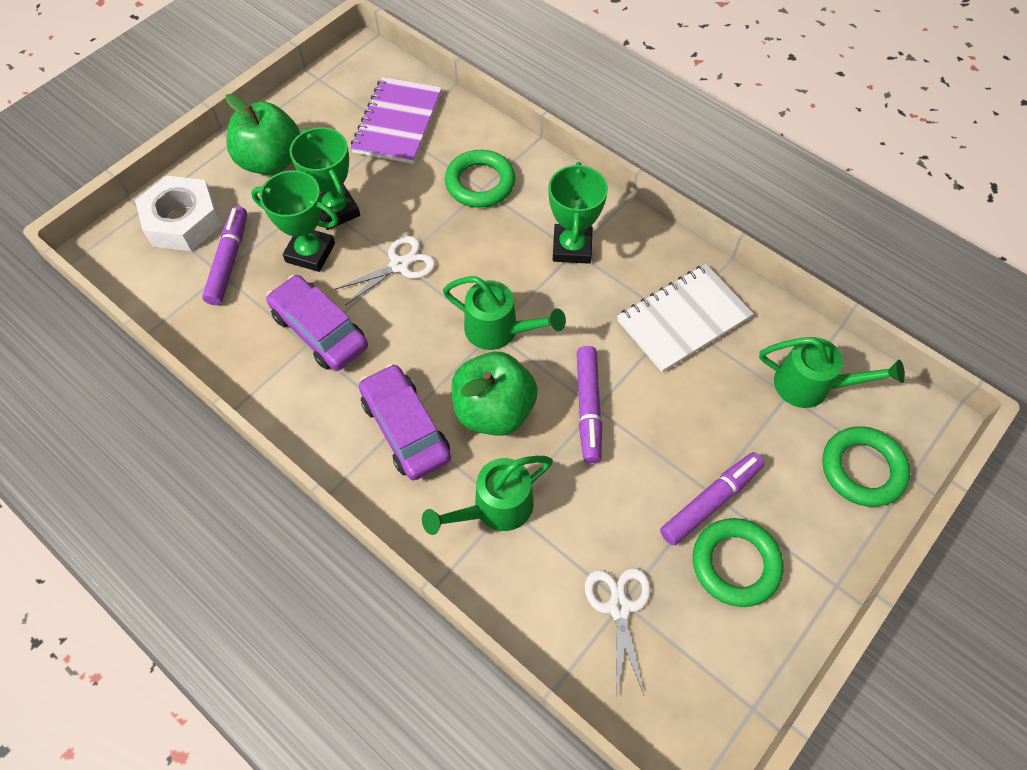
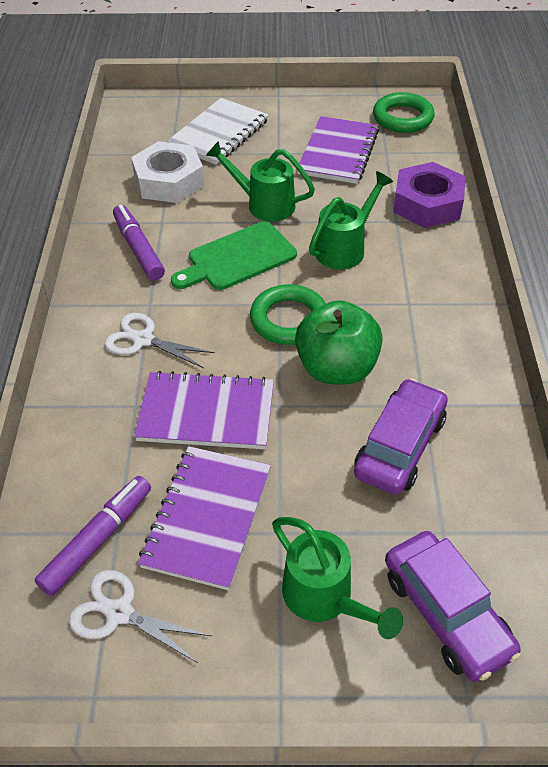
green apple: 2 -> 1
green cutting board: 0 -> 1
green ring: 3 -> 2
green trophy: 3 -> 0
purple marker: 3 -> 2
purple notebook: 1 -> 3
purple nut: 0 -> 1

